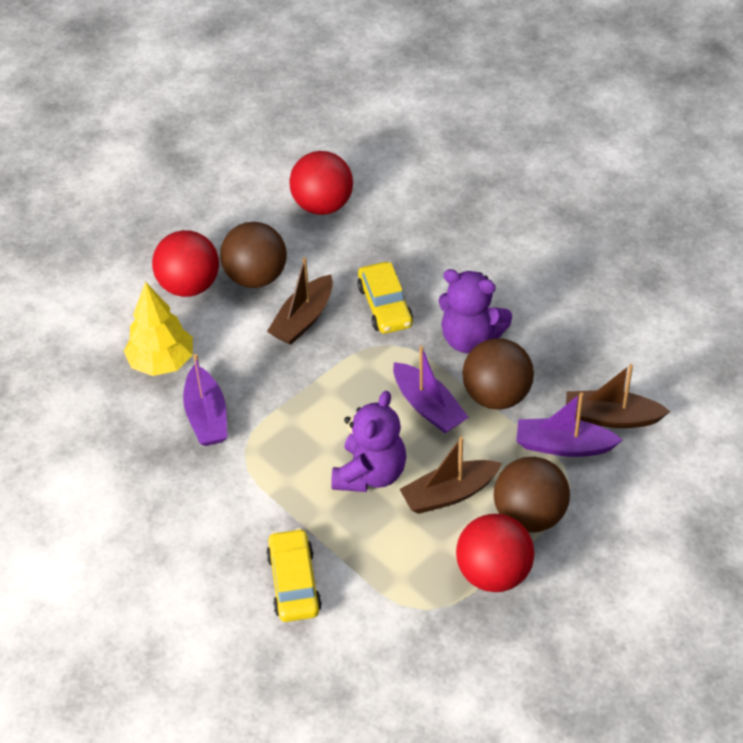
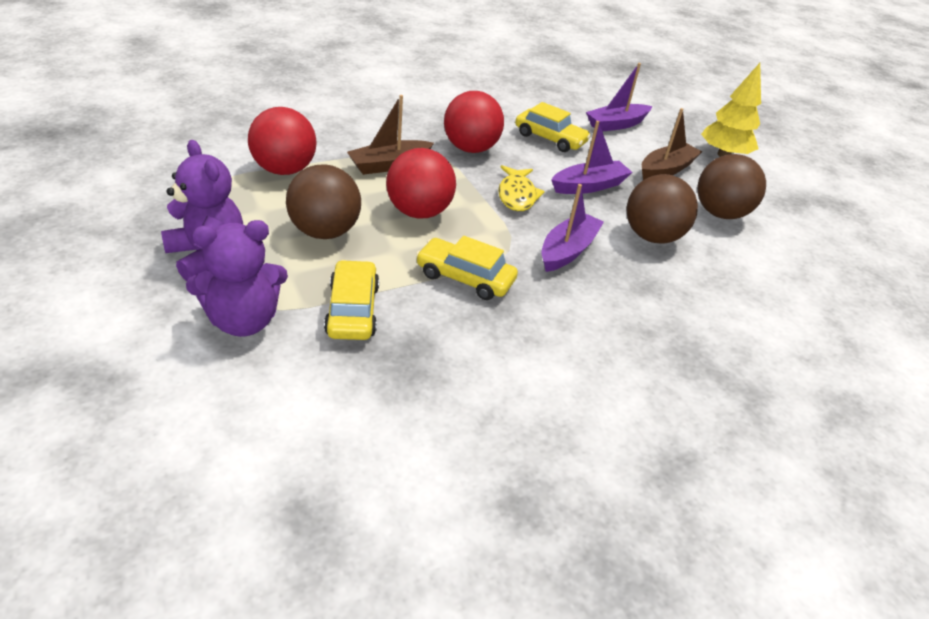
brown boat: 3 -> 2
yellow car: 2 -> 3
yellow fish: 0 -> 1

